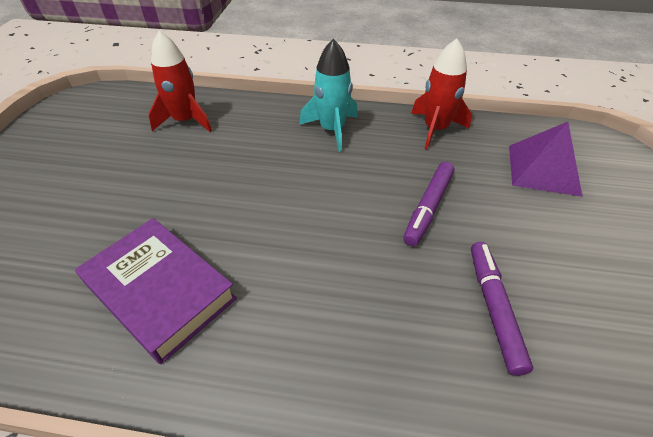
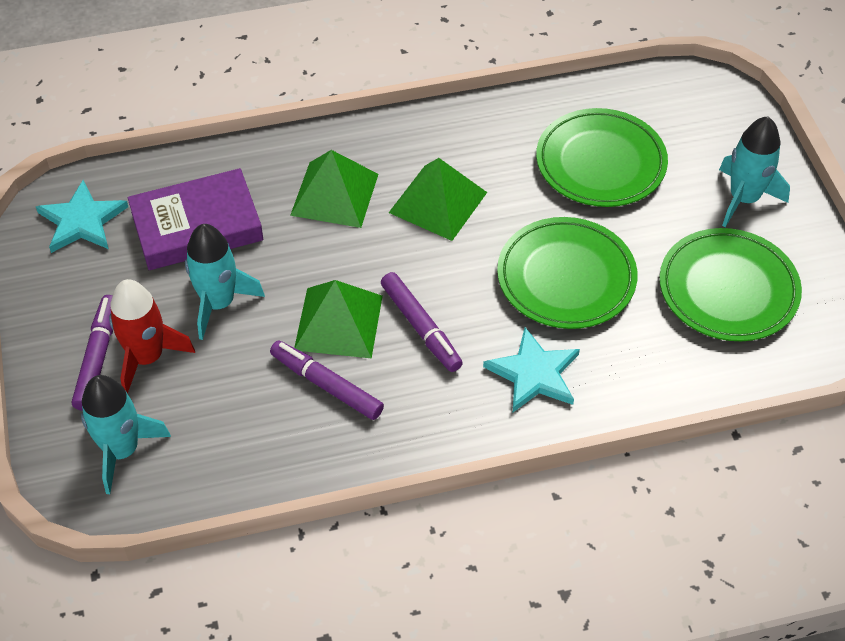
green plate: 0 -> 3
green pyramid: 0 -> 3
purple marker: 2 -> 3
purple pyramid: 1 -> 0
red rocket: 2 -> 1
turquoise rocket: 1 -> 3
turquoise star: 0 -> 2

